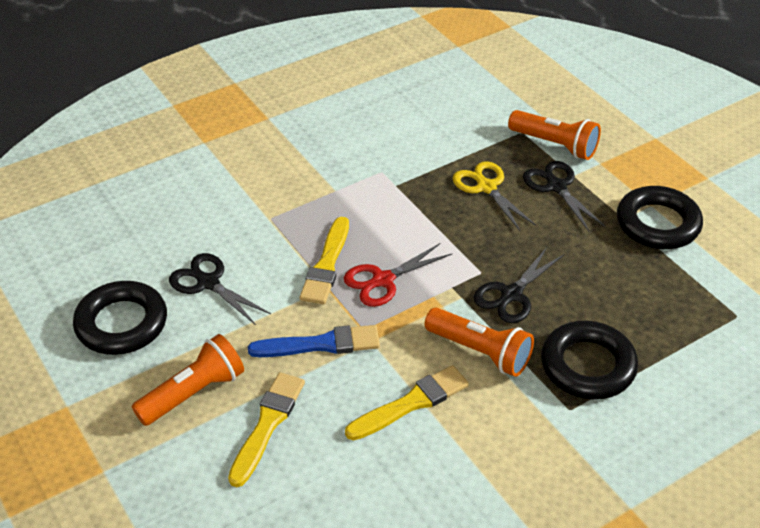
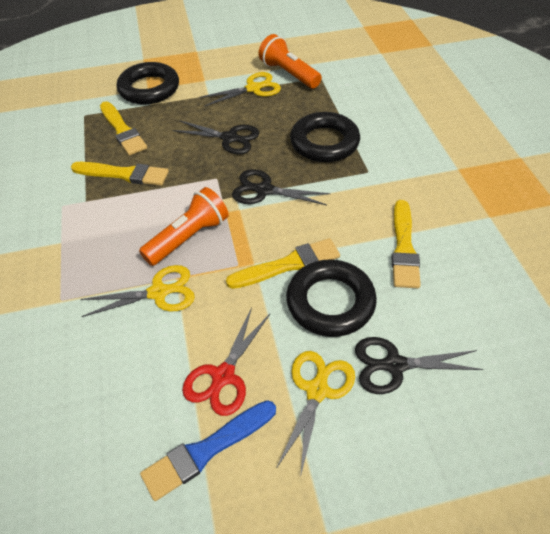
orange flashlight: 3 -> 2
yellow brush: 3 -> 4
yellow scissors: 1 -> 3

